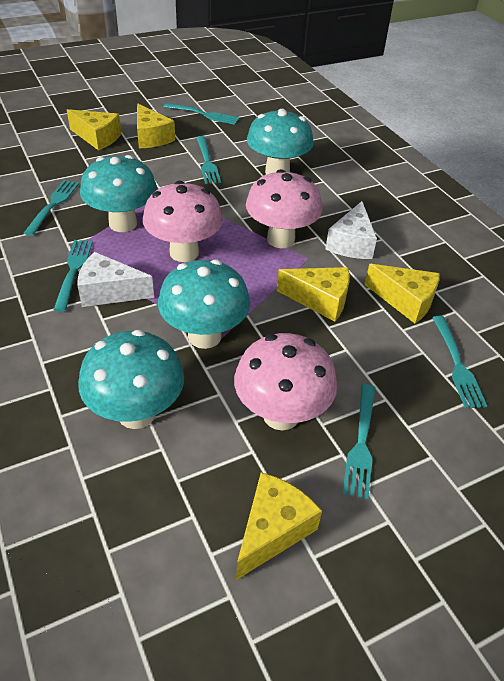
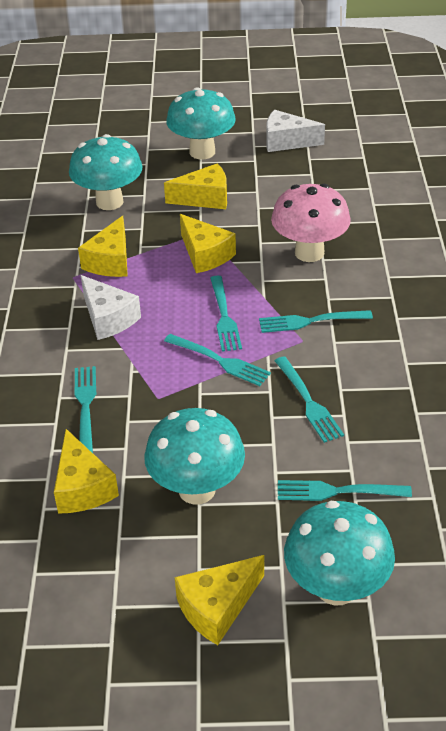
pink mushroom: 3 -> 1

